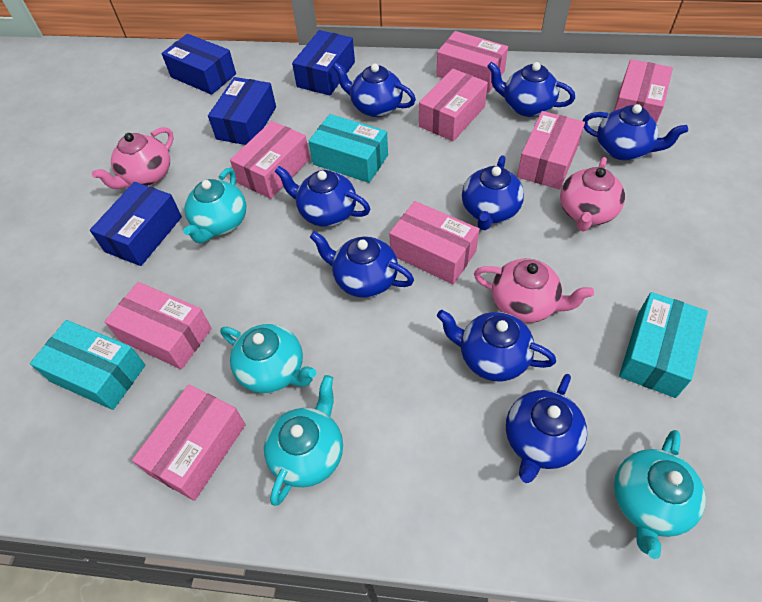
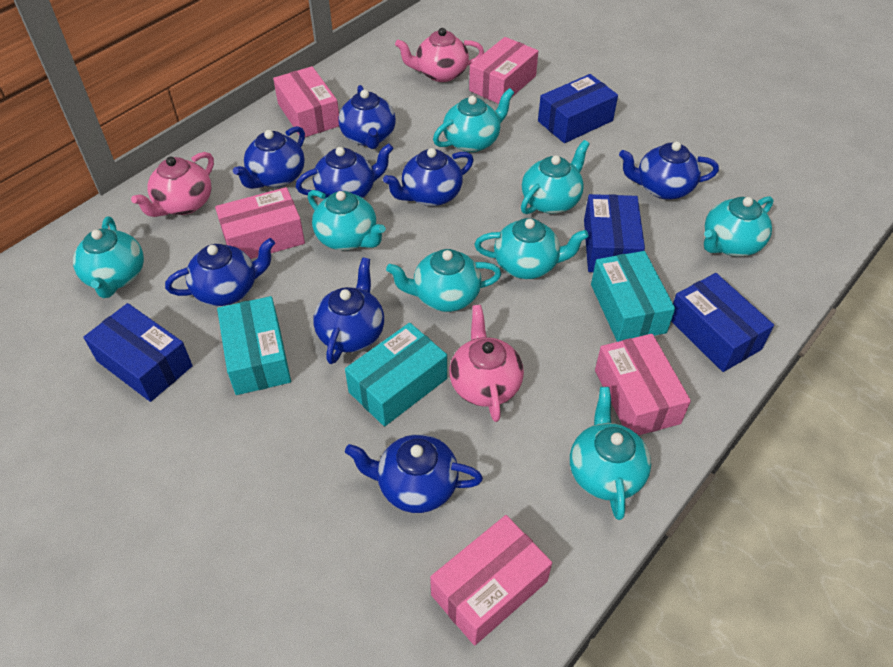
pink box: 8 -> 5
turquoise teapot: 4 -> 8

